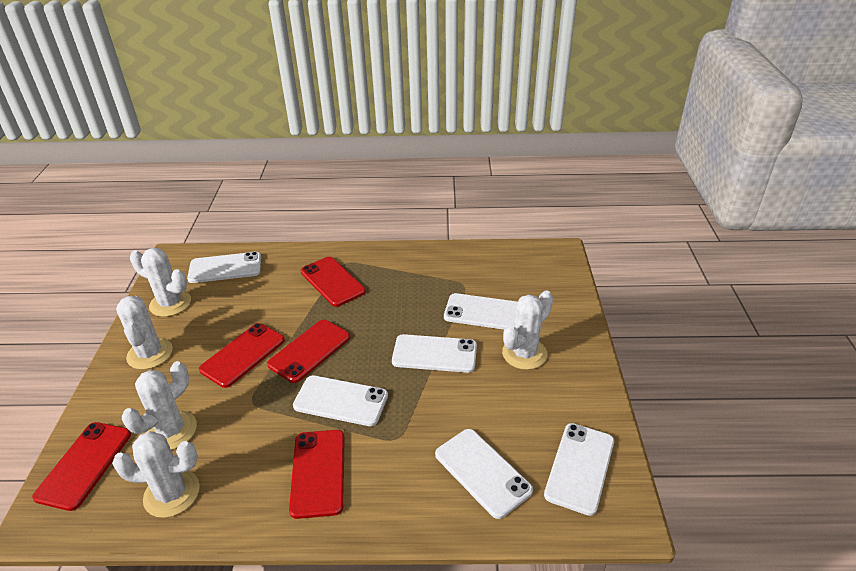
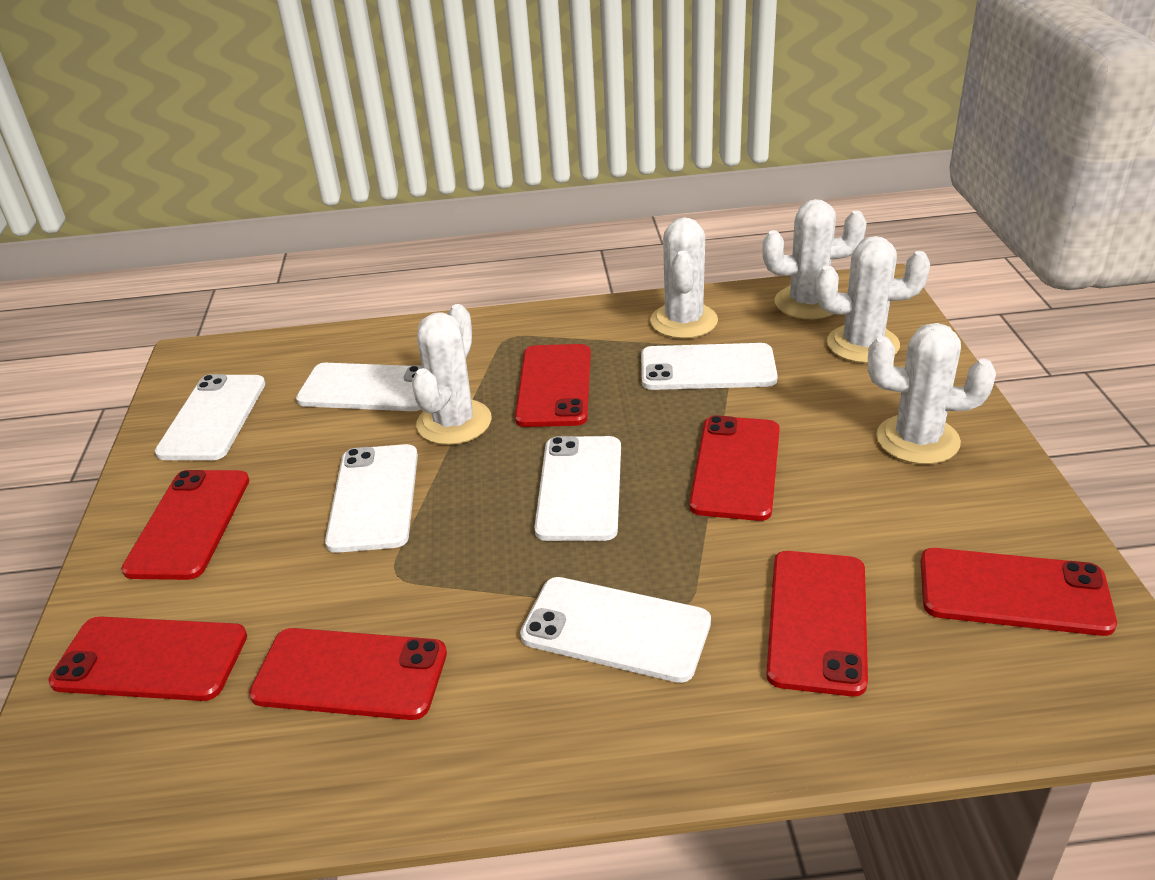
red phone: 5 -> 7

